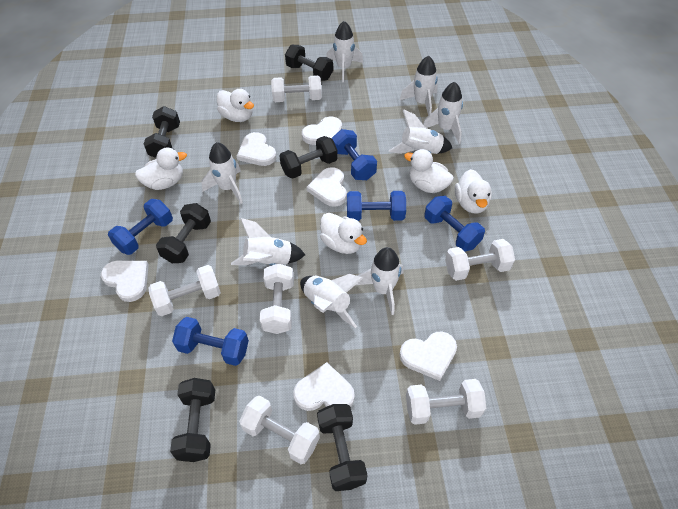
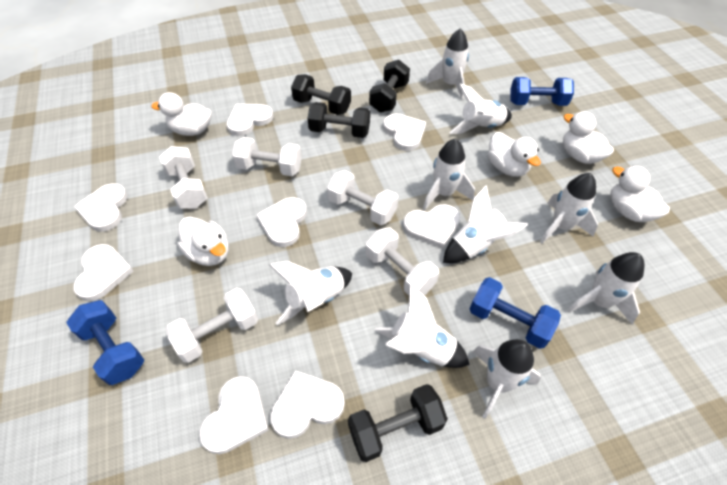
black dumbbell: 6 -> 4
blue dumbbell: 5 -> 3
white dumbbell: 6 -> 5
white heart: 6 -> 8
white rocket: 8 -> 9

